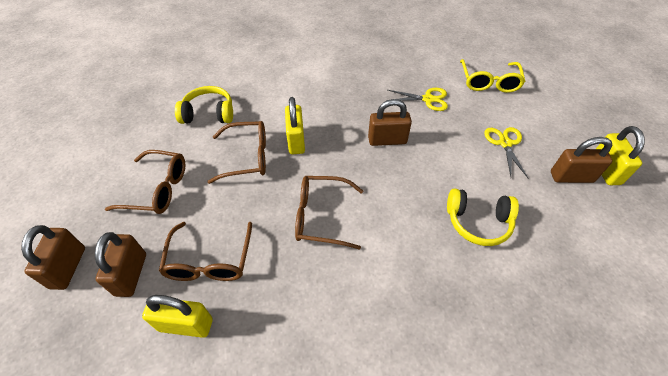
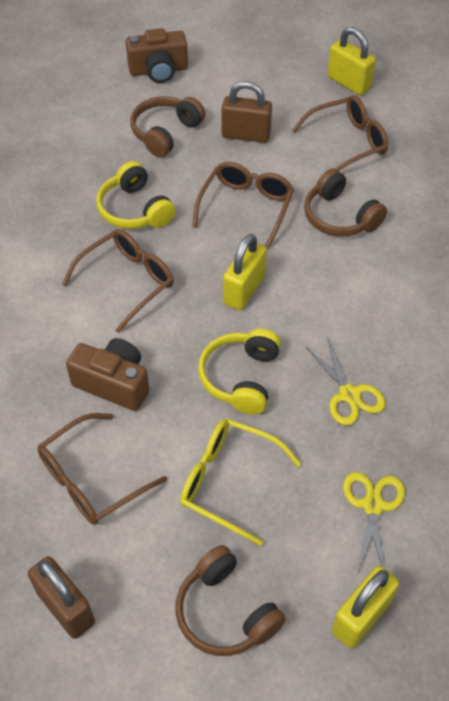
brown camera: 0 -> 2
brown headphones: 0 -> 3
brown padlock: 4 -> 2

